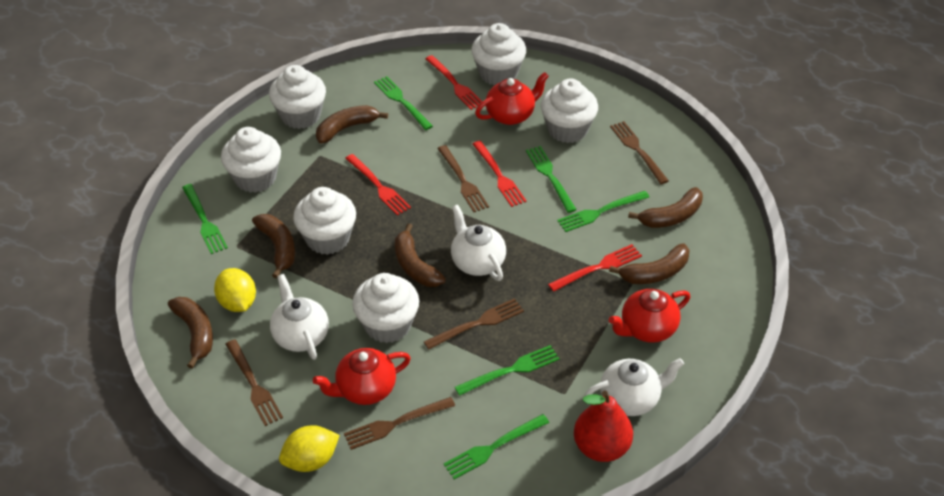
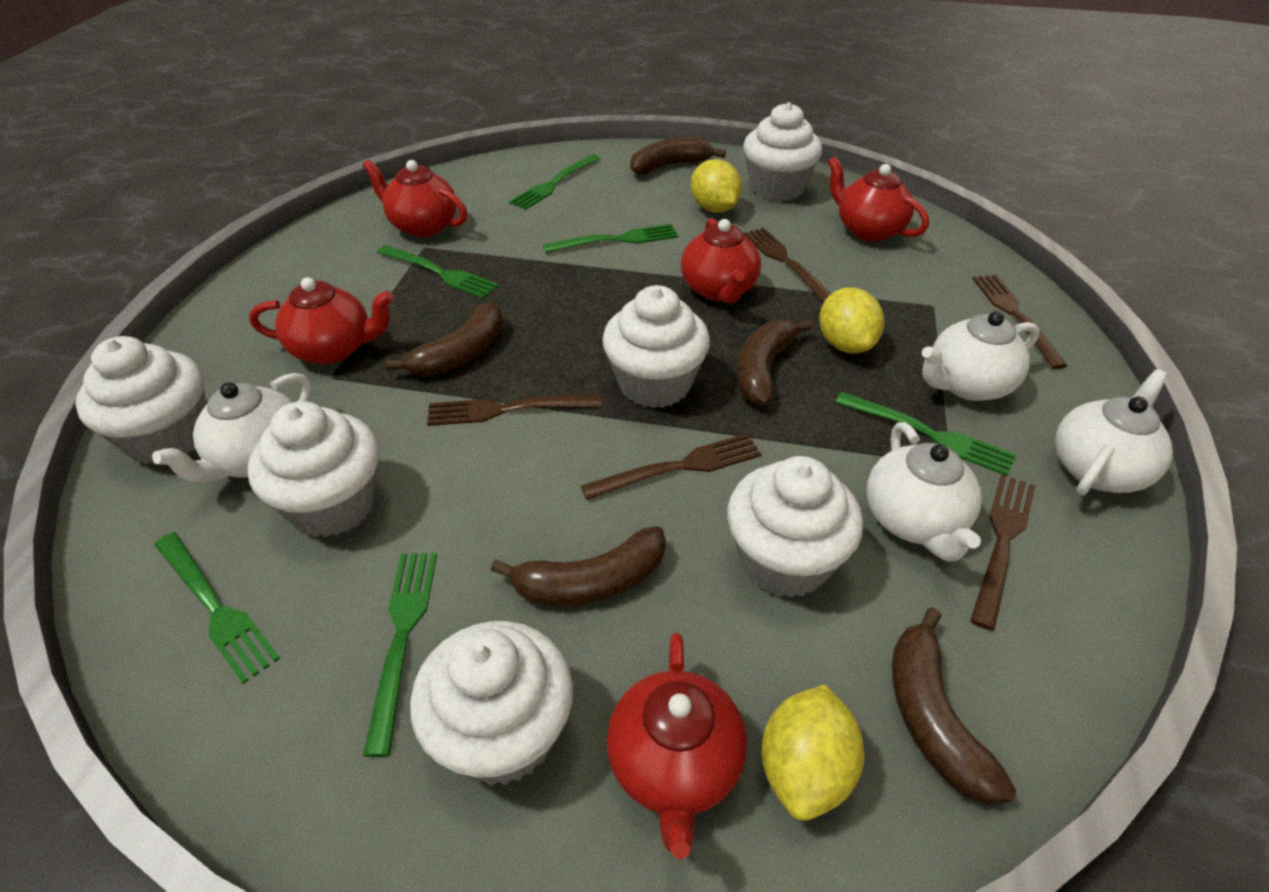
brown banana: 6 -> 5
red fork: 4 -> 0
red pear: 1 -> 0
red teapot: 3 -> 5
white teapot: 3 -> 4
yellow lemon: 2 -> 3

